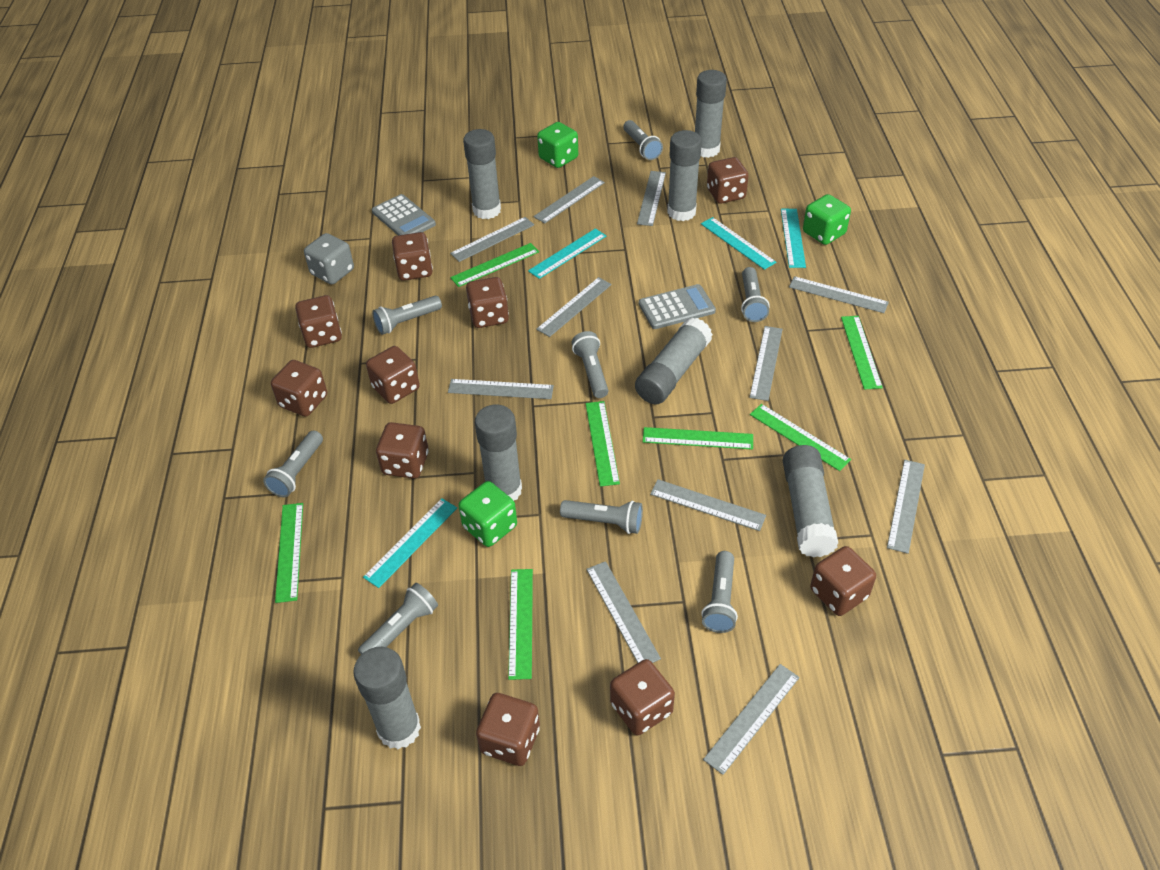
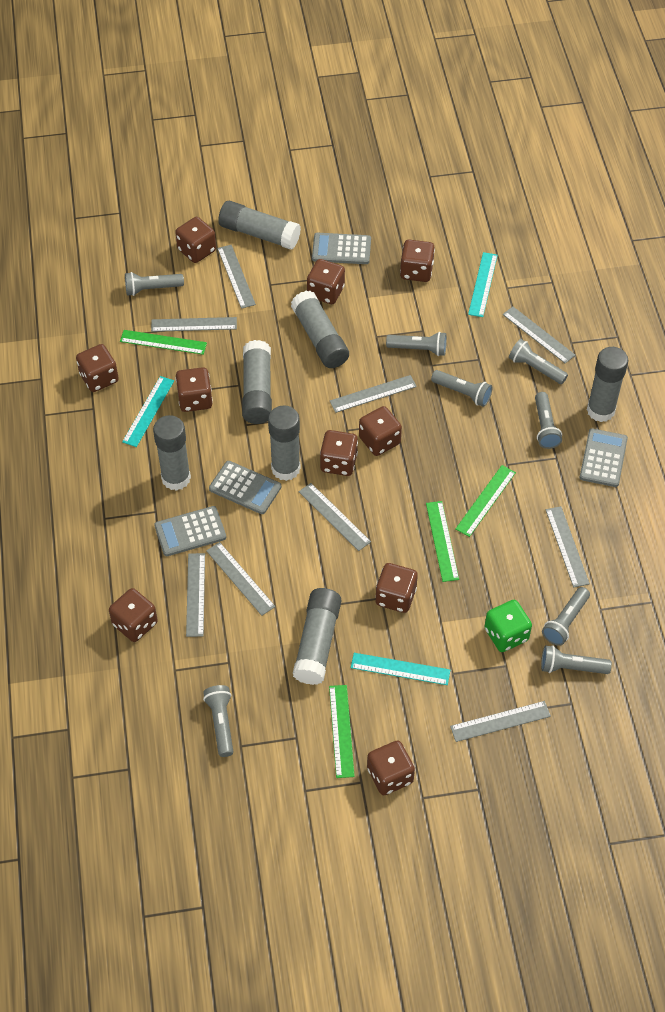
green dice: 3 -> 1
green ruler: 7 -> 4
grey calculator: 2 -> 4
grey dice: 1 -> 0
grey ruler: 11 -> 9
turquoise ruler: 4 -> 3

